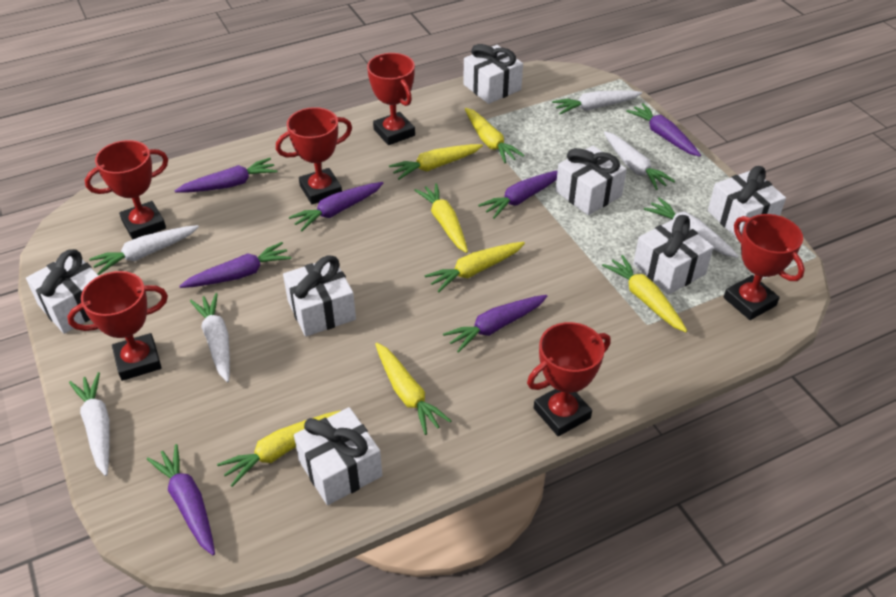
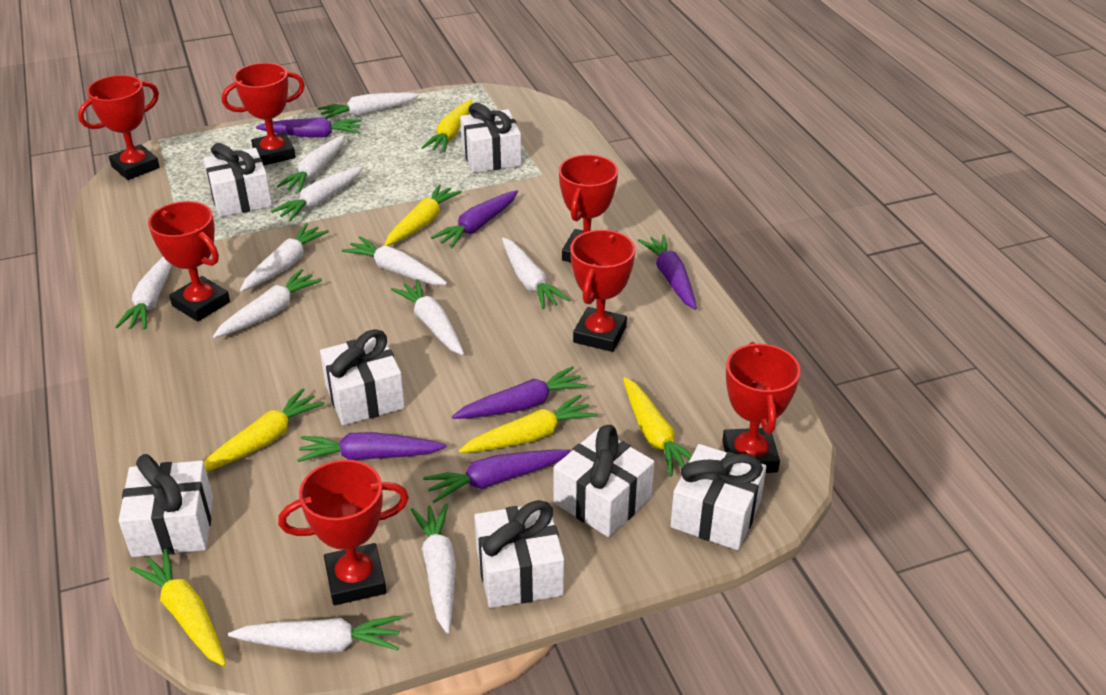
purple carrot: 7 -> 6
red trophy: 6 -> 7
white carrot: 6 -> 11
yellow carrot: 7 -> 6

